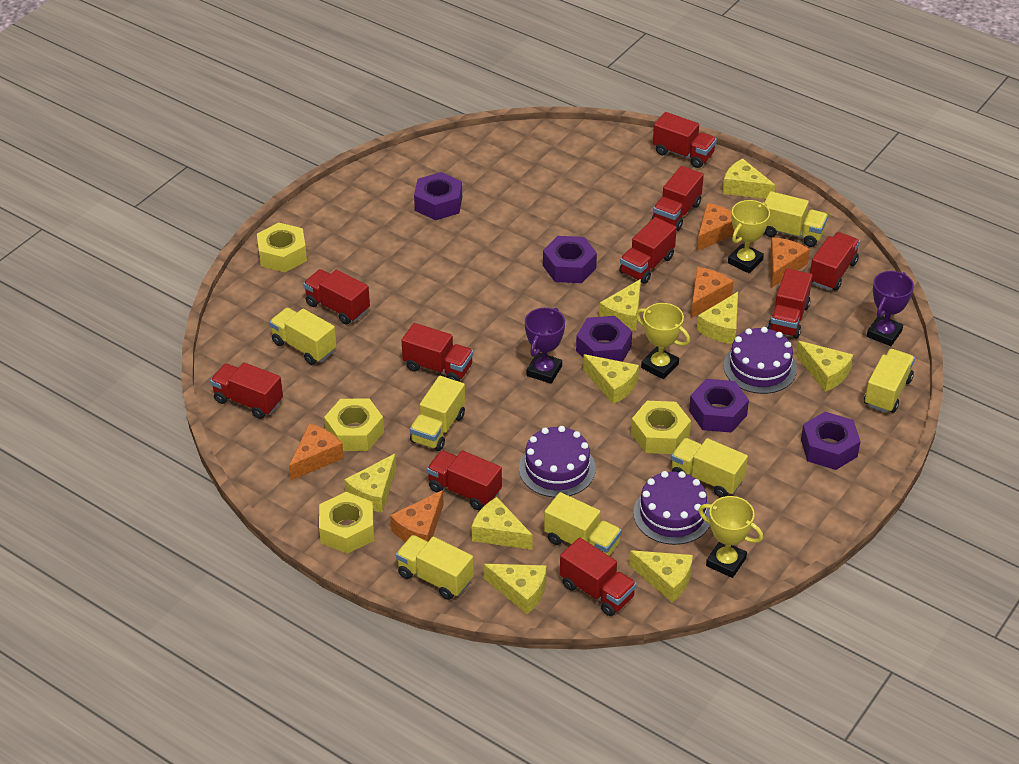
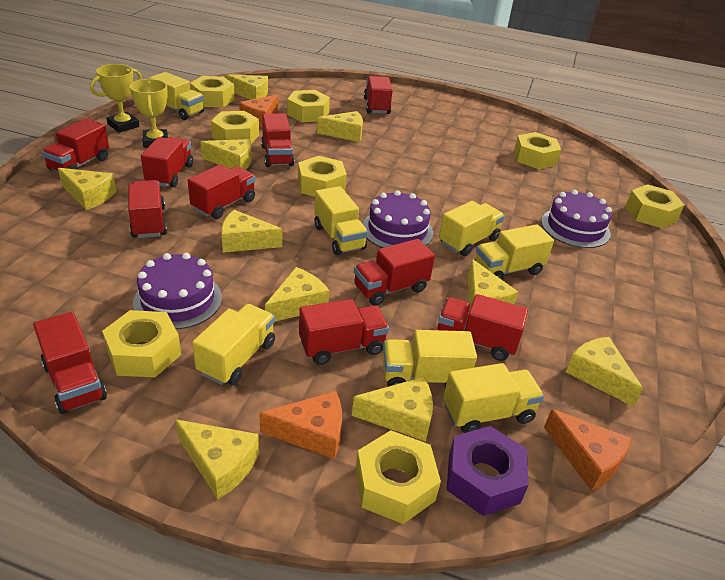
orange cheese: 5 -> 3
purple nut: 5 -> 1
purple trophy: 2 -> 0
yellow cheese: 9 -> 10
yellow nut: 4 -> 8
yellow trophy: 3 -> 2

